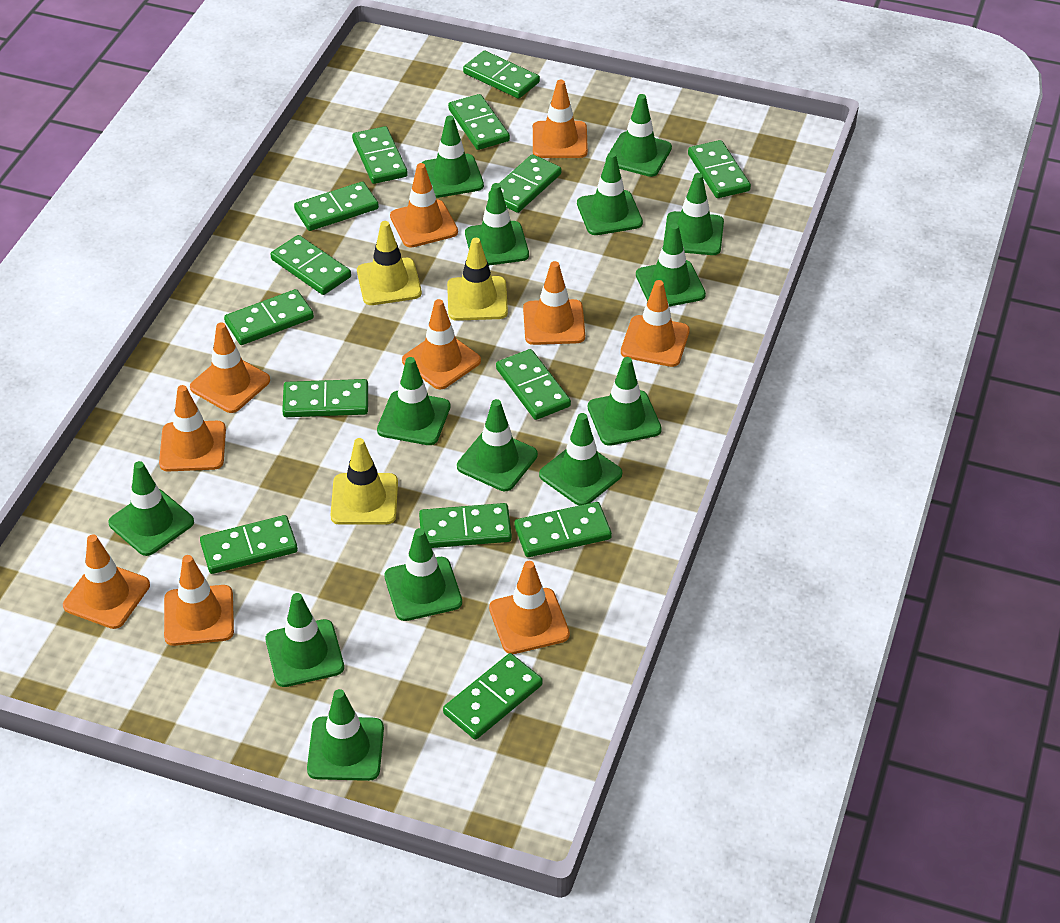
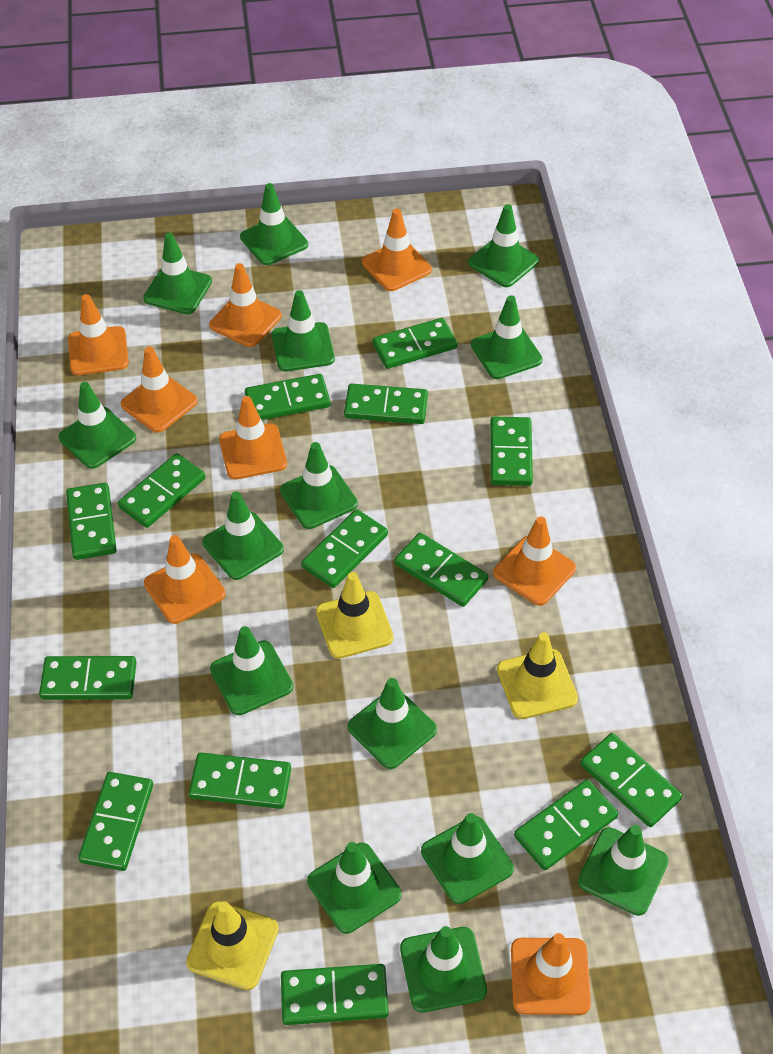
orange traffic cone: 10 -> 8

